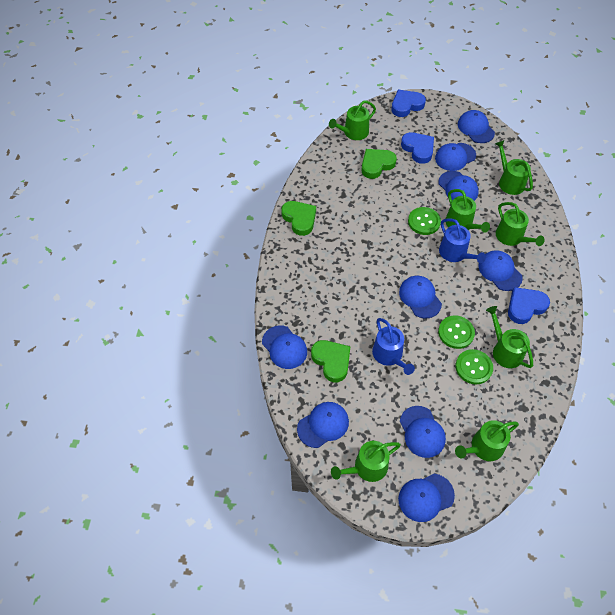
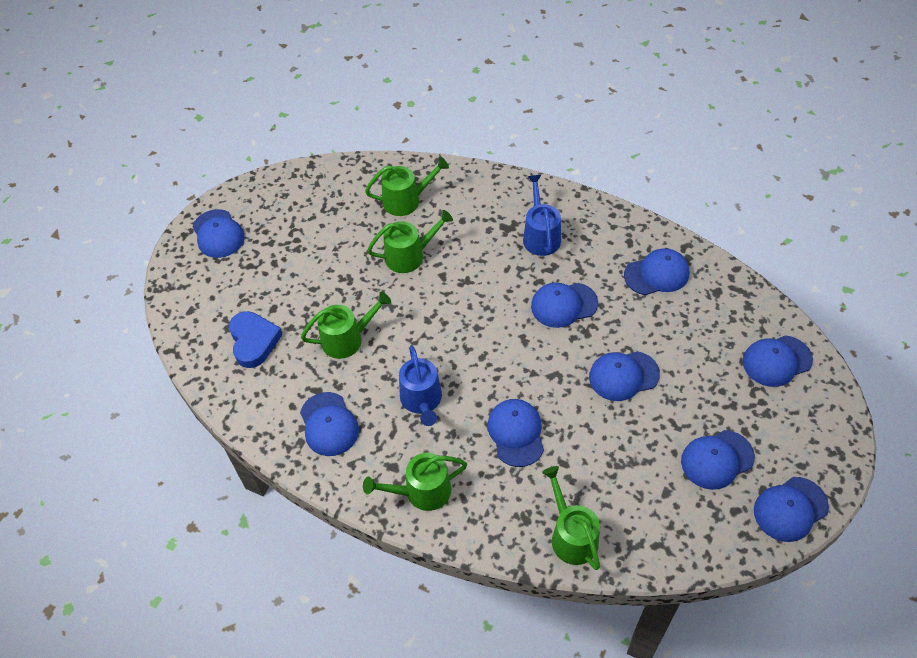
blue heart: 3 -> 1
green button: 3 -> 0
green heart: 3 -> 0
green watering can: 7 -> 5

